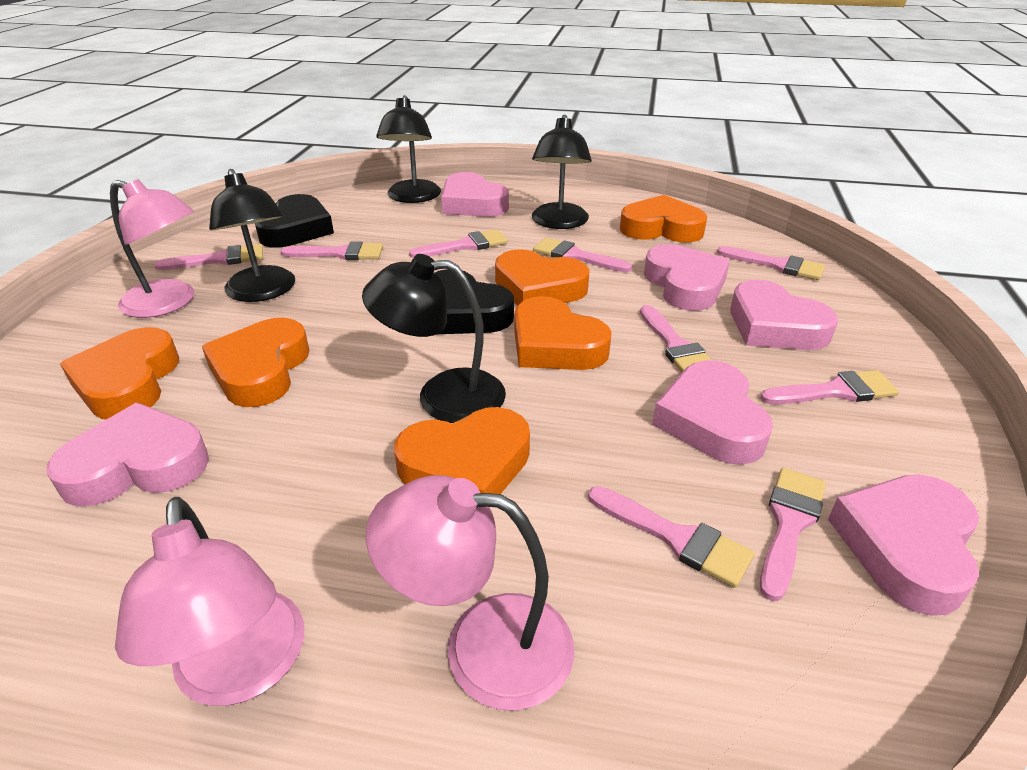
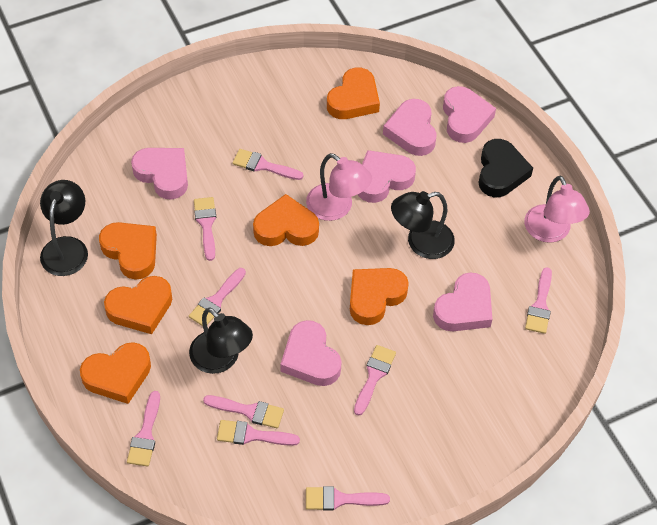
black heart: 2 -> 1
black lamp: 4 -> 3
pink lamp: 3 -> 2

